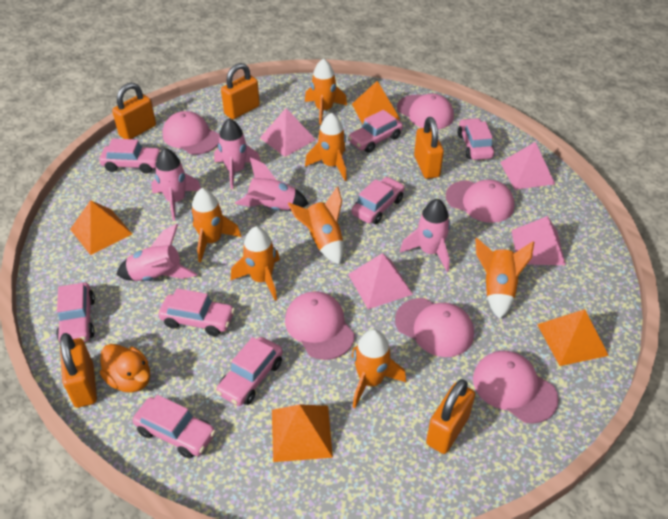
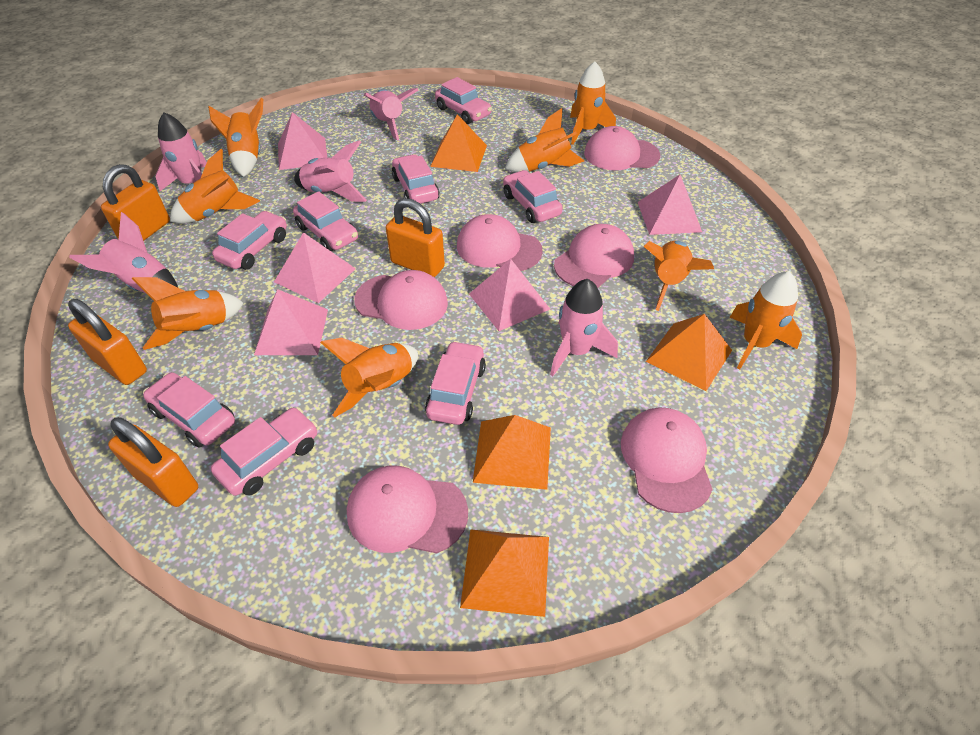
orange duck: 1 -> 0
orange padlock: 5 -> 4
orange rocket: 7 -> 8
pink pyramid: 4 -> 5

